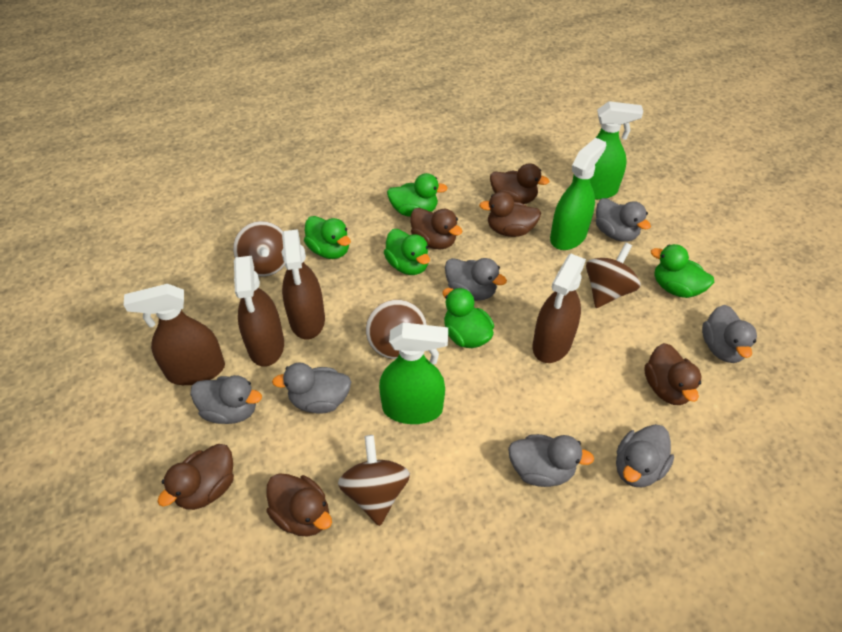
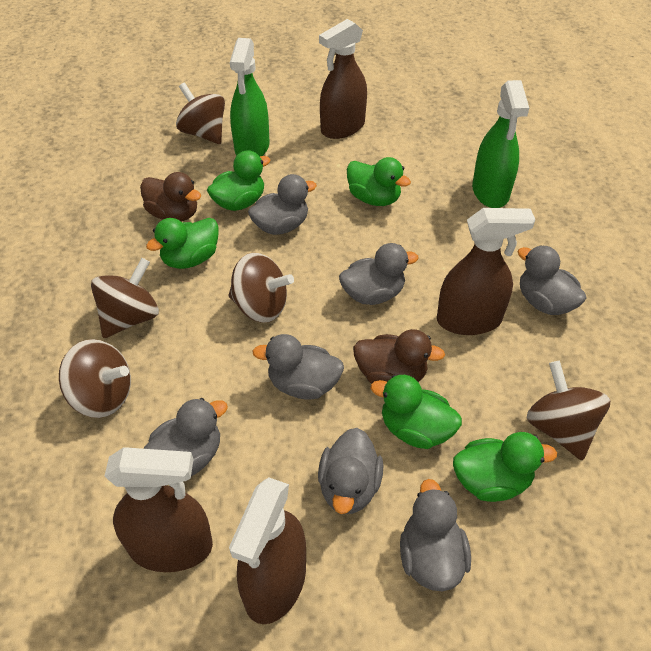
brown duck: 6 -> 2
brown spinning top: 4 -> 5
green spray bottle: 3 -> 2

